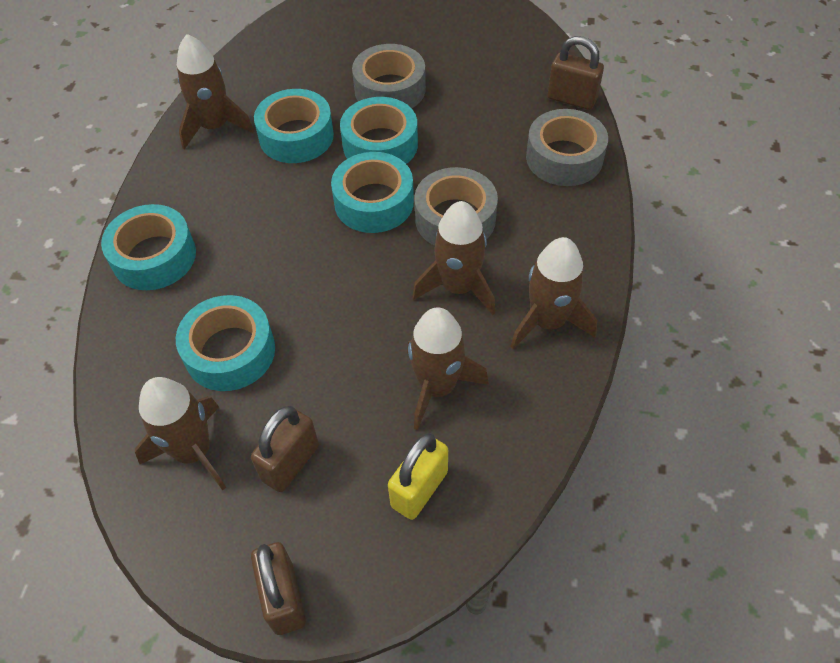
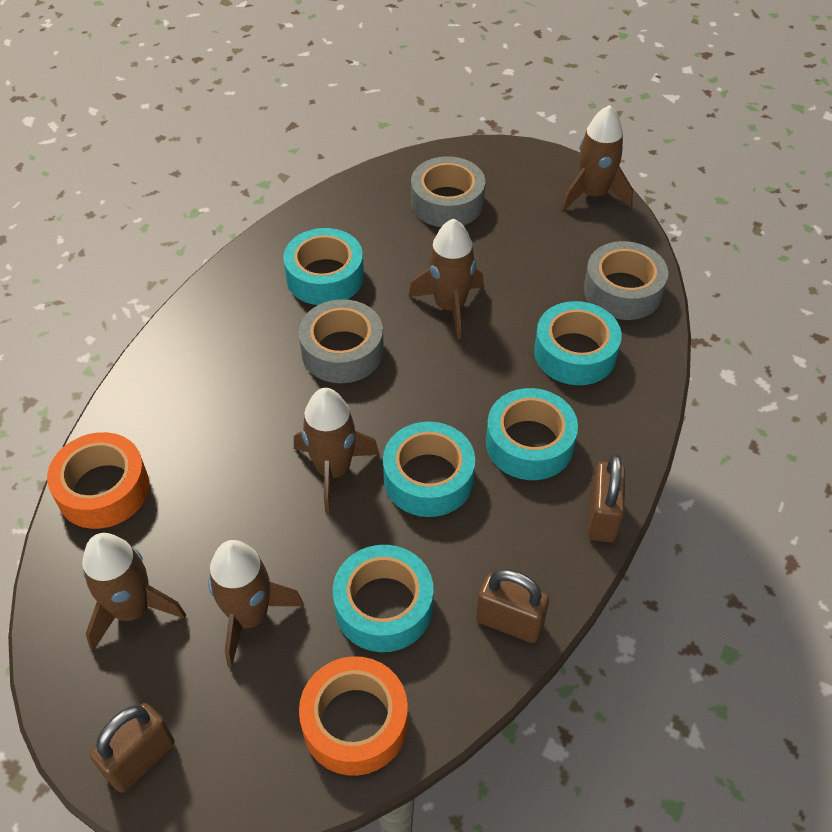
orange tape: 0 -> 2
yellow padlock: 1 -> 0

